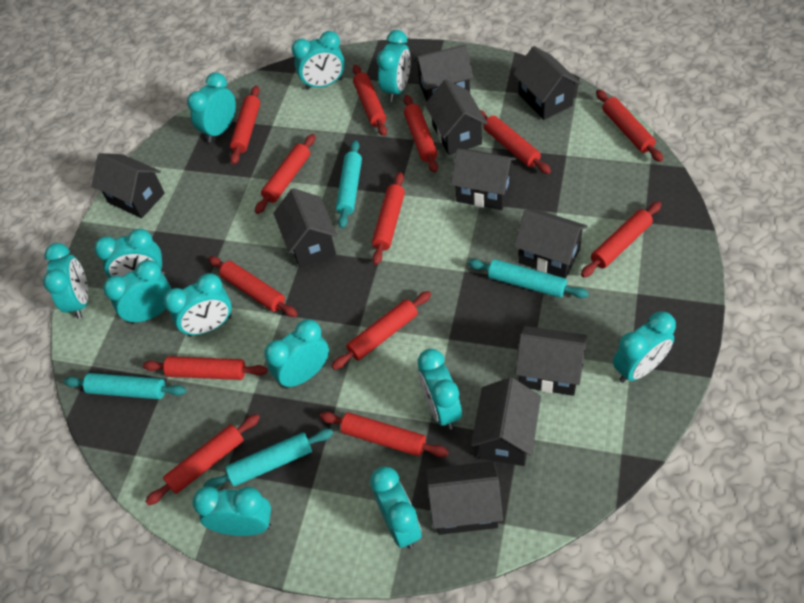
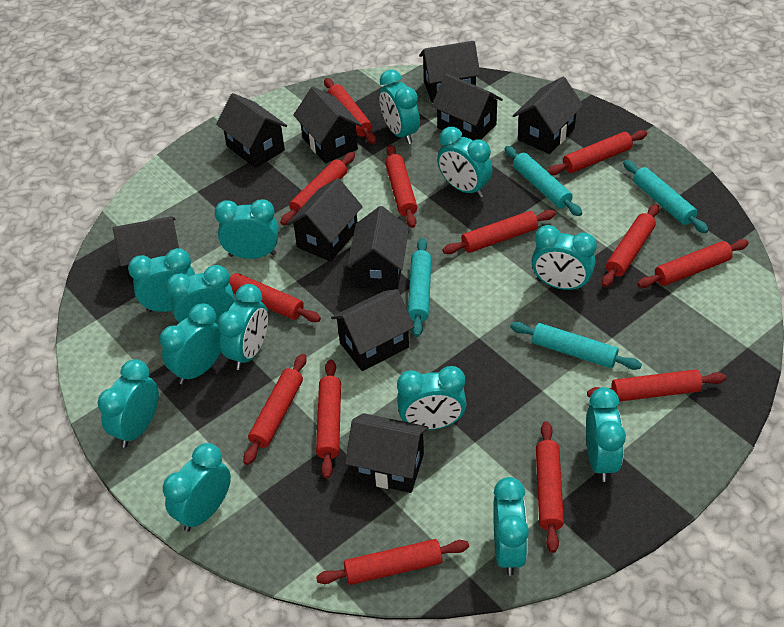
turquoise clock: 12 -> 13

